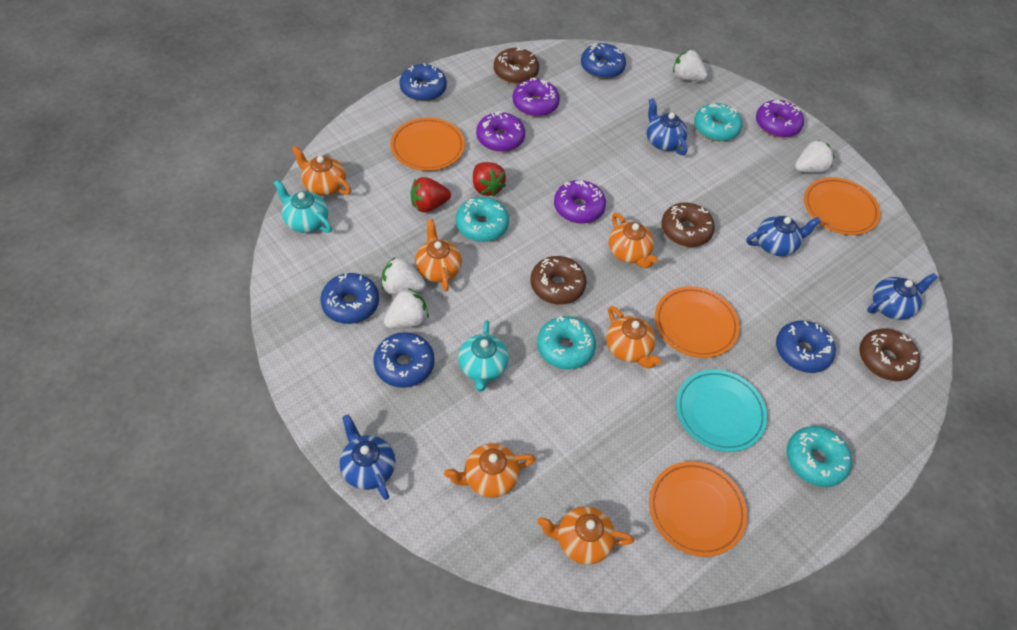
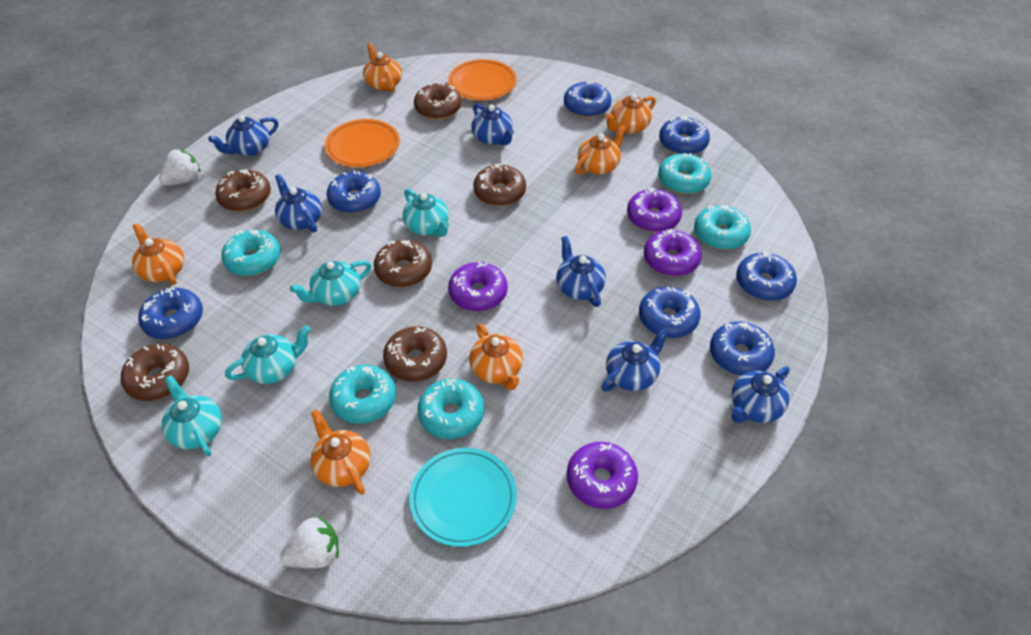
blue donut: 5 -> 7
blue teapot: 4 -> 6
brown donut: 4 -> 6
orange plate: 4 -> 2
red strawberry: 2 -> 0
turquoise donut: 4 -> 5
turquoise teapot: 2 -> 4
white strawberry: 4 -> 2

